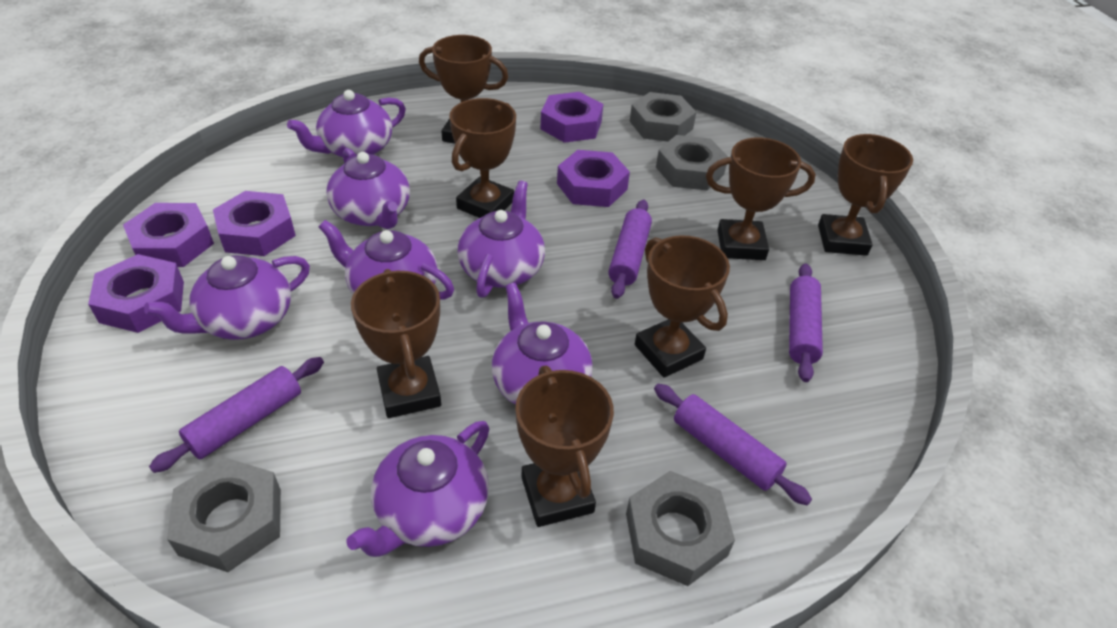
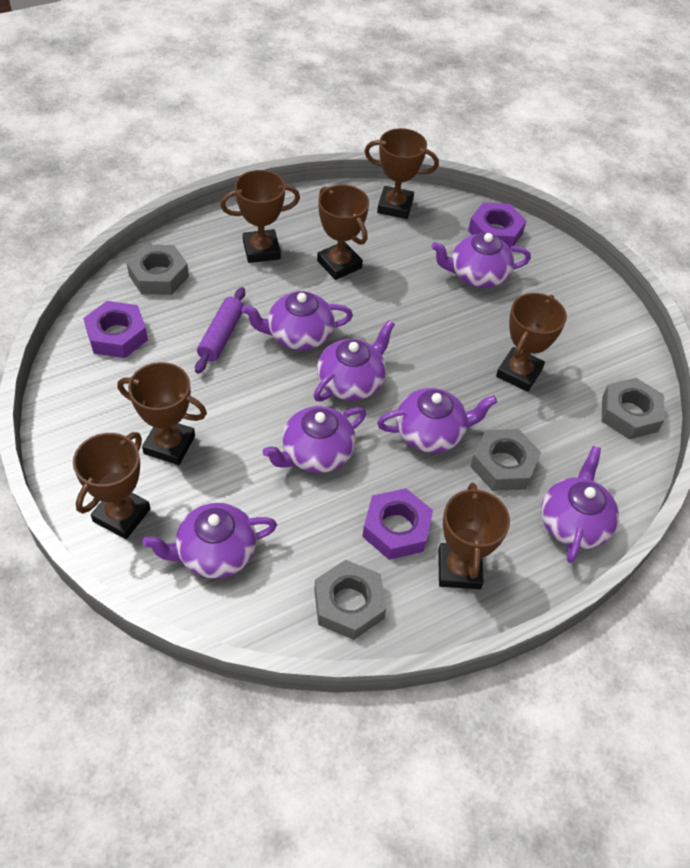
purple nut: 5 -> 3
purple rolling pin: 4 -> 1

